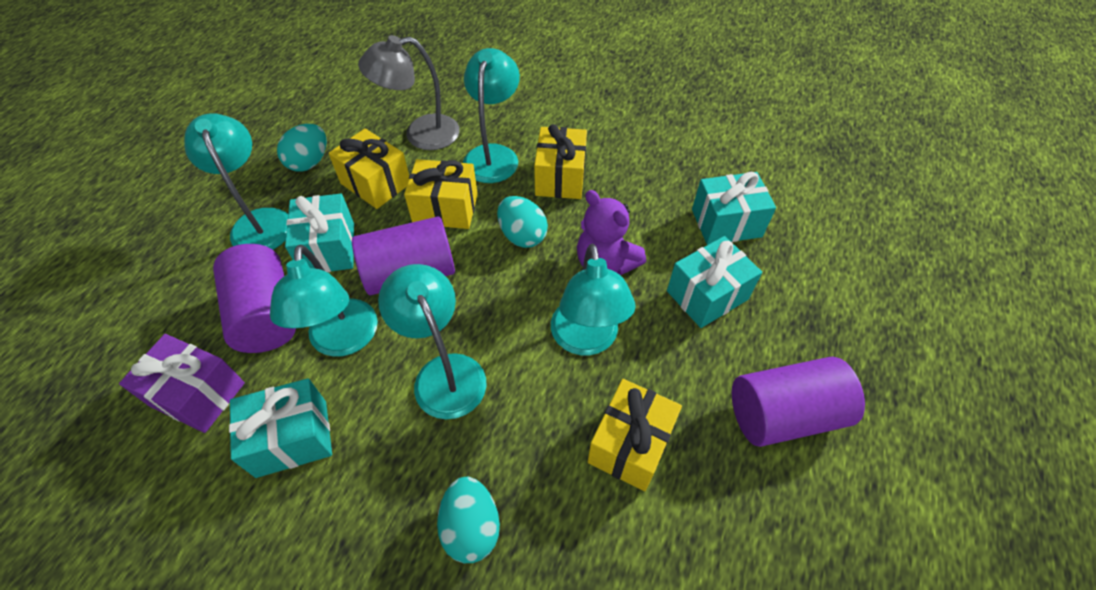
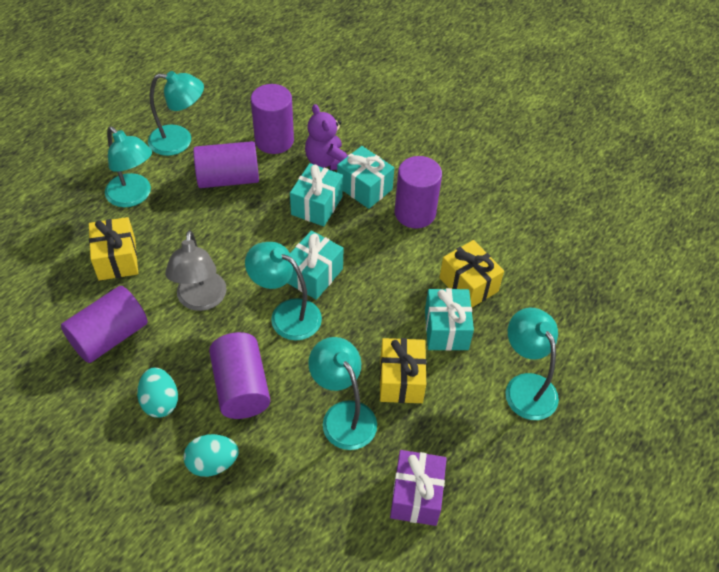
purple cylinder: 3 -> 5
turquoise egg: 3 -> 2
yellow gift: 4 -> 3

